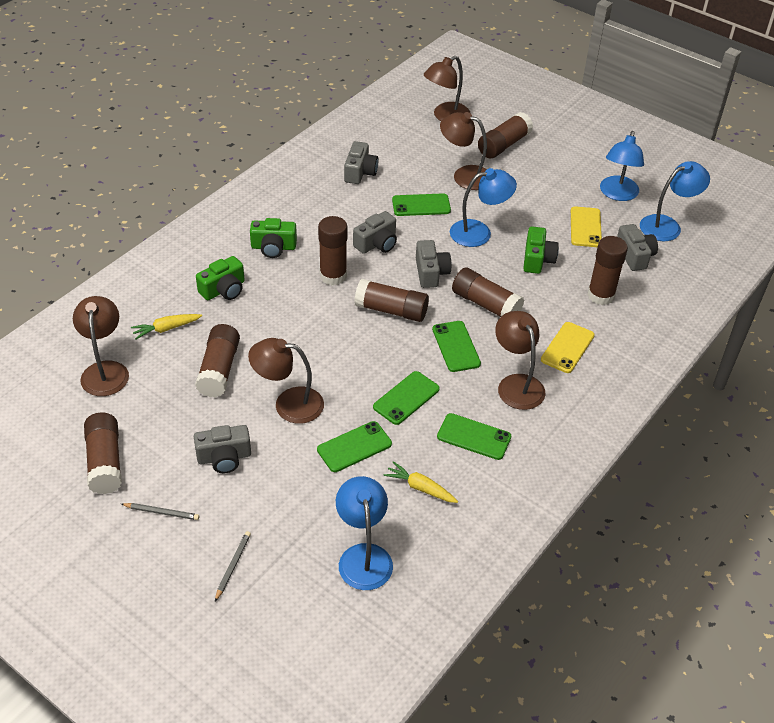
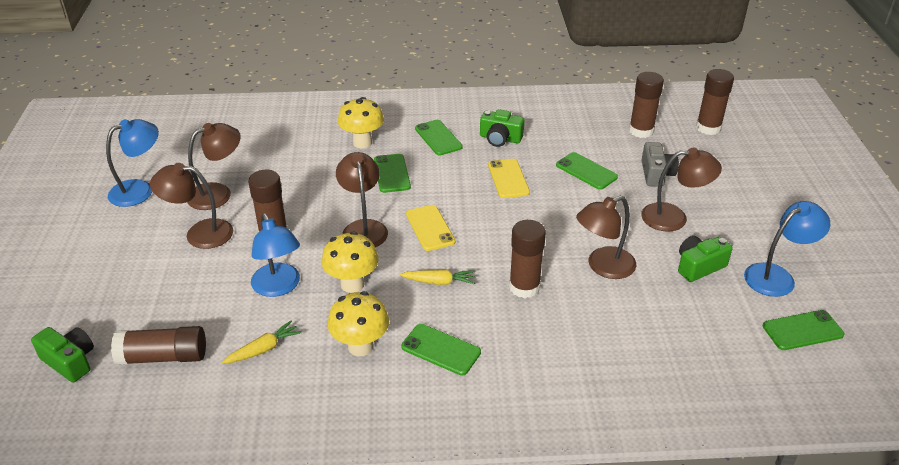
blue lamp: 4 -> 3
brown glue stick: 7 -> 5
grey camera: 5 -> 1
grey pencil: 2 -> 0
yellow mushroom: 0 -> 3

